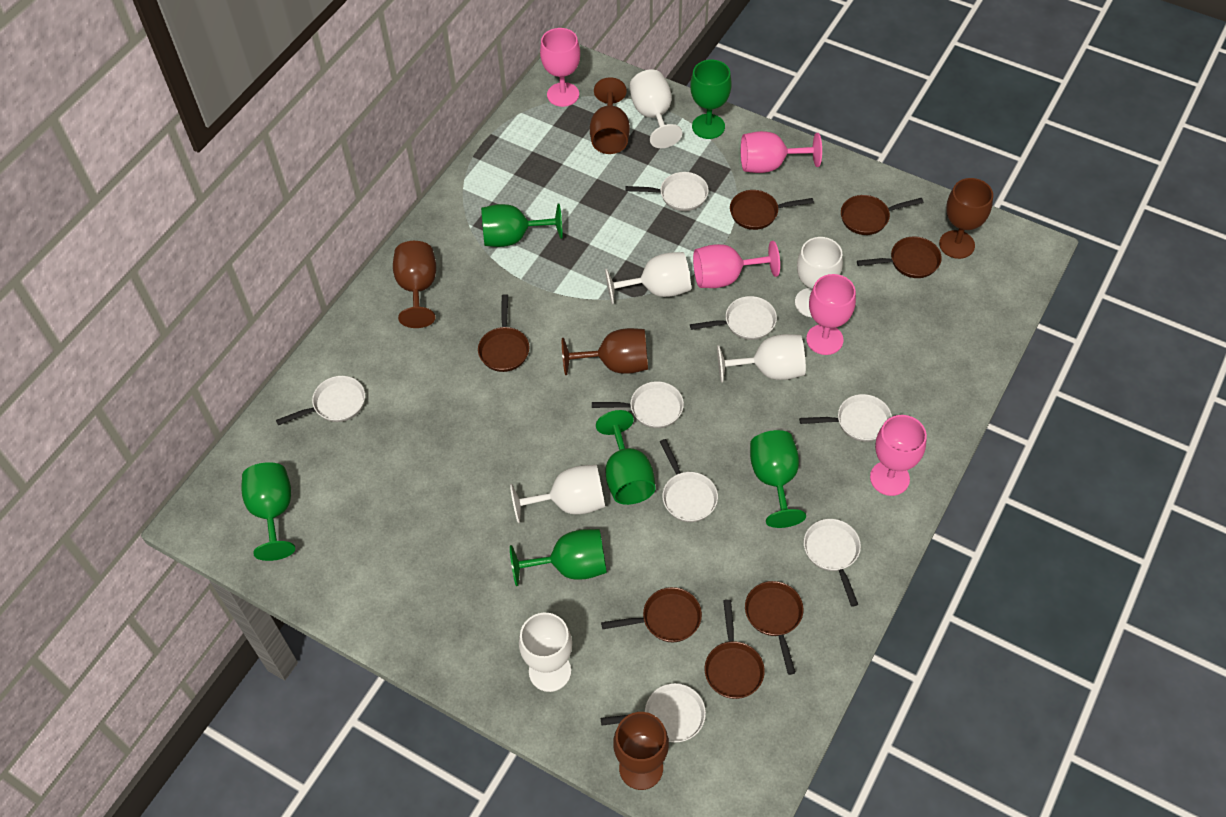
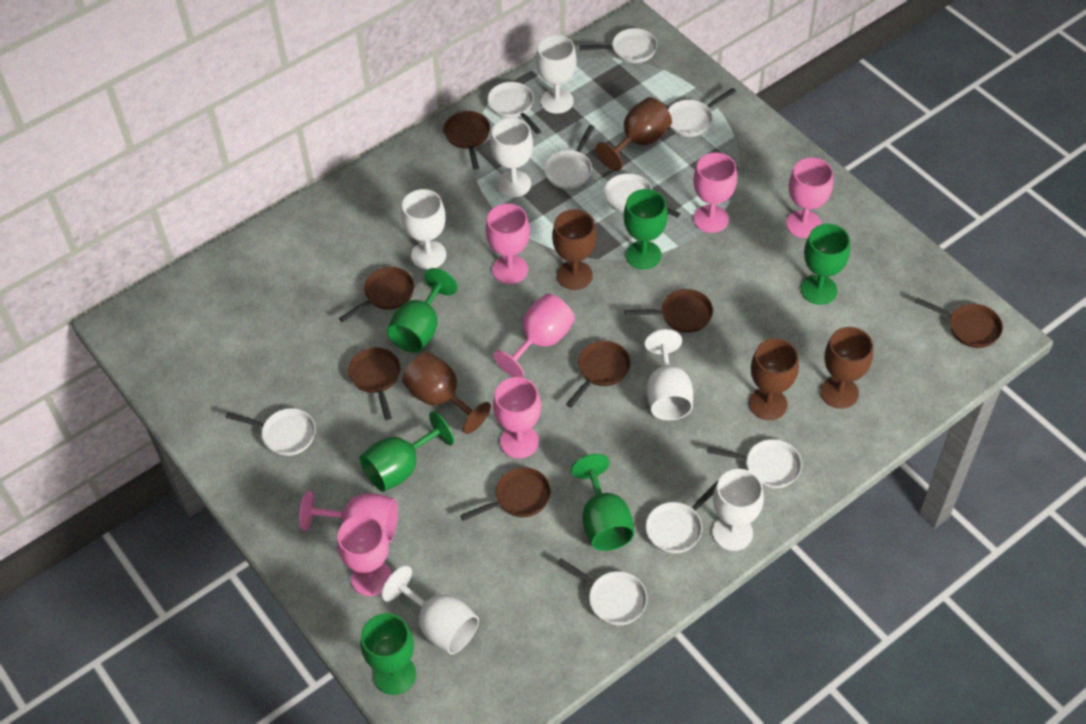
pink goblet: 5 -> 7
white pan: 8 -> 9

